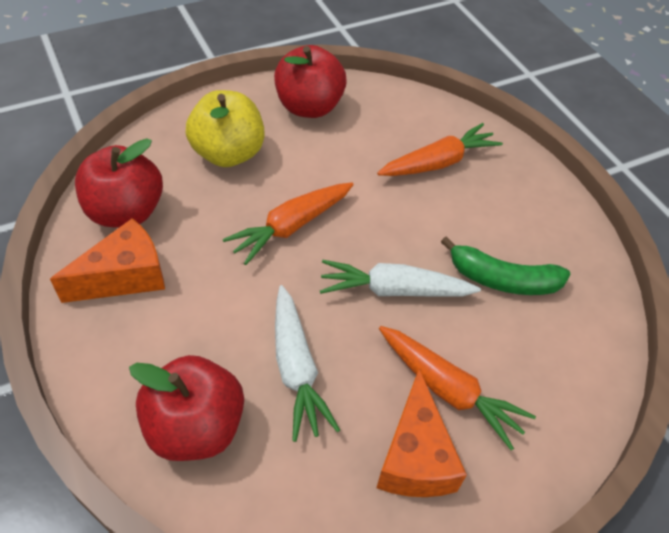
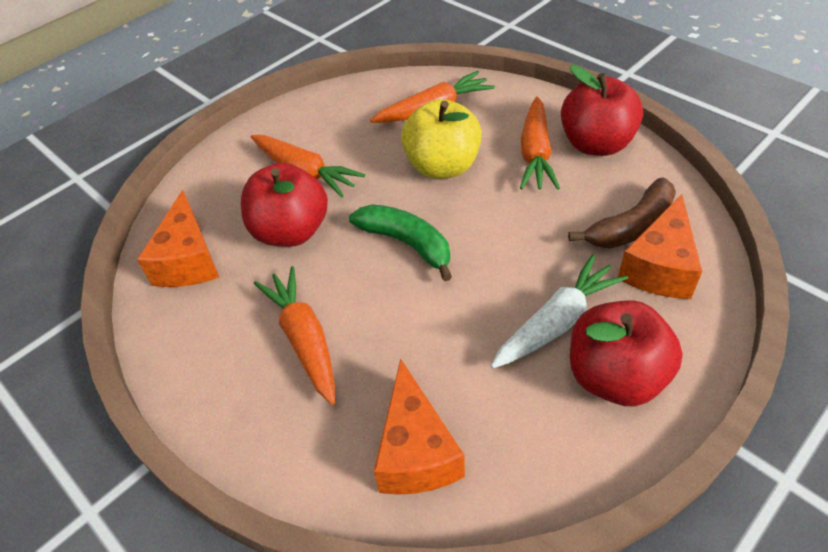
brown banana: 0 -> 1
orange carrot: 3 -> 4
orange cheese: 2 -> 3
white carrot: 2 -> 1

